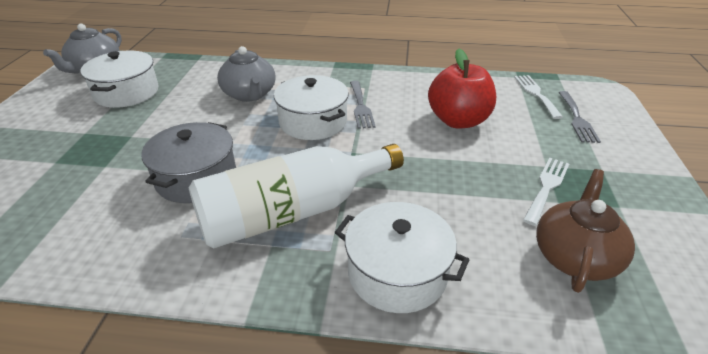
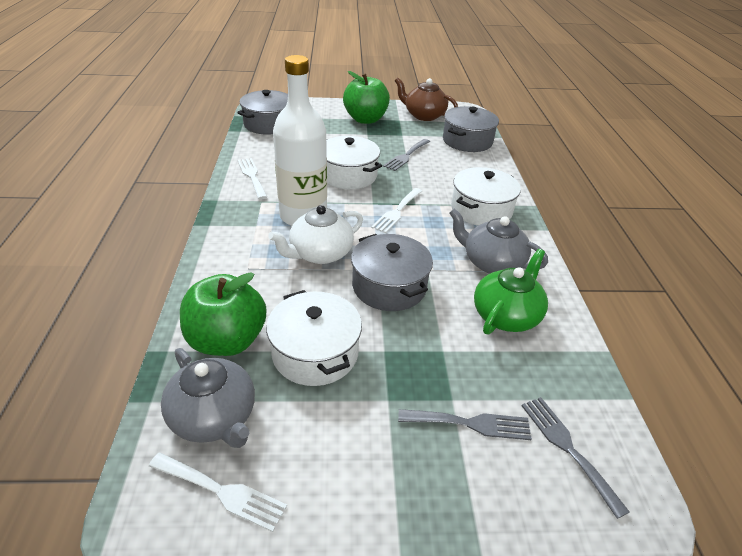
green apple: 0 -> 2
green teapot: 0 -> 1
grey fork: 2 -> 3
grey pot: 1 -> 3
red apple: 1 -> 0
white fork: 2 -> 3
white teapot: 0 -> 1

